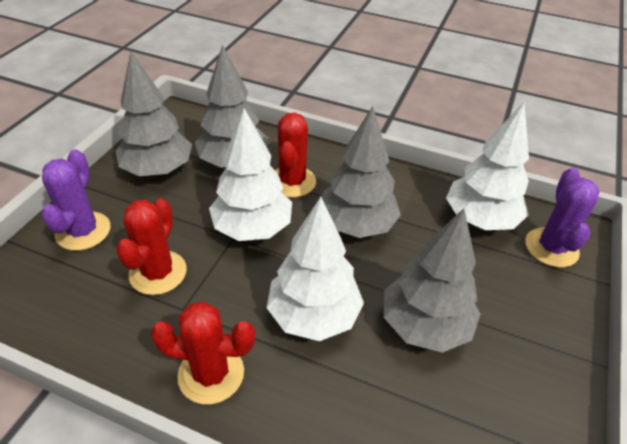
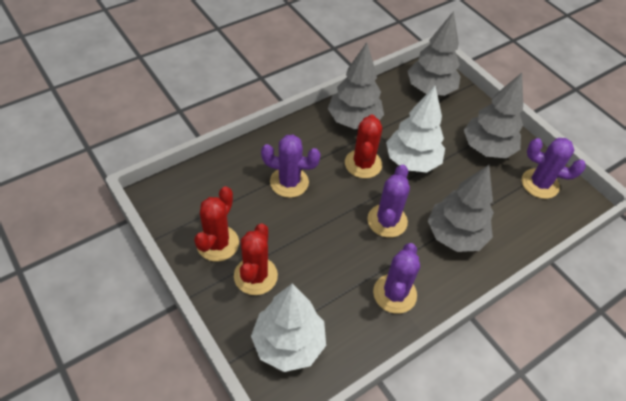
purple cactus: 2 -> 4
white tree: 3 -> 2

